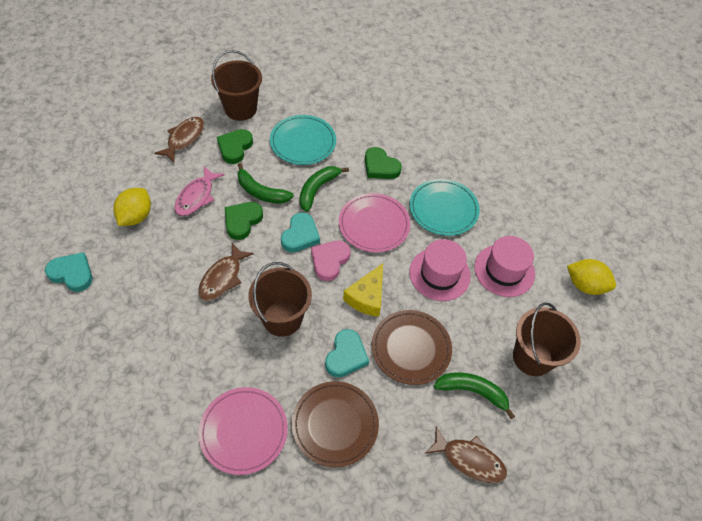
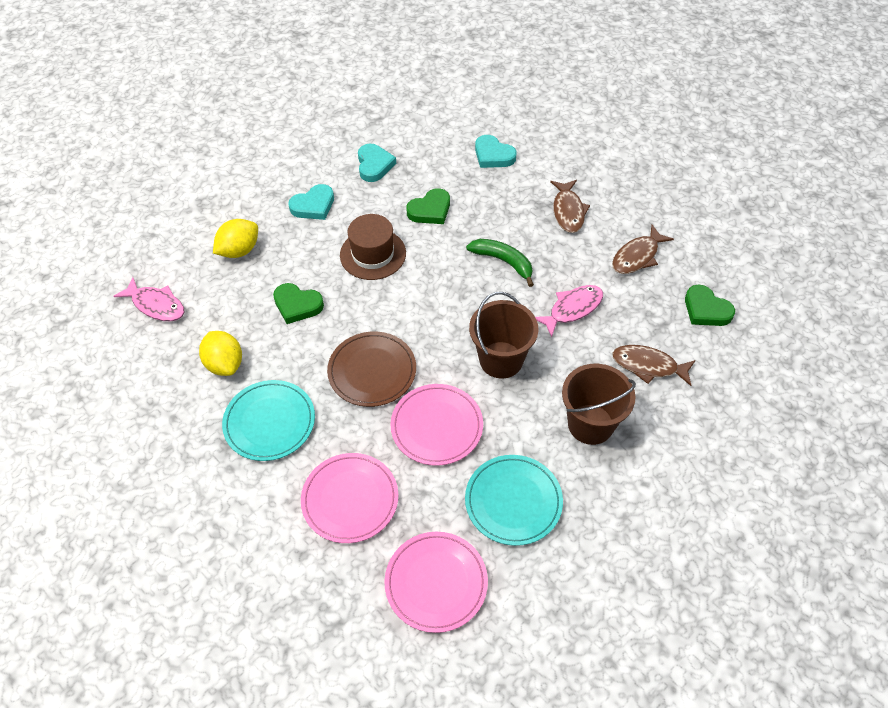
brown bucket: 3 -> 2
brown hat: 0 -> 1
brown plate: 2 -> 1
green banana: 3 -> 1
pink fish: 1 -> 2
pink hat: 2 -> 0
pink heart: 1 -> 0
pink plate: 2 -> 3
yellow cheese: 1 -> 0

